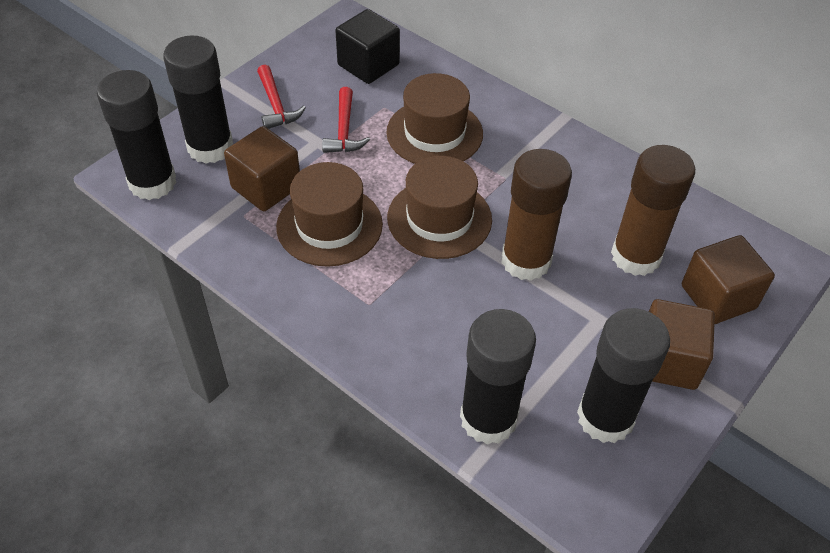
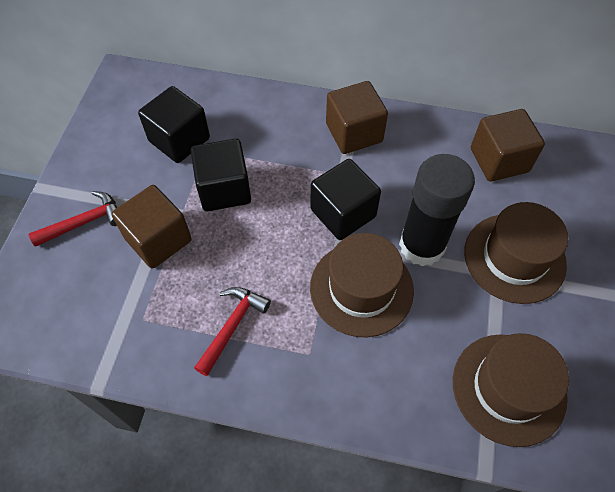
black cube: 1 -> 3
black glue stick: 4 -> 1
brown glue stick: 2 -> 0

